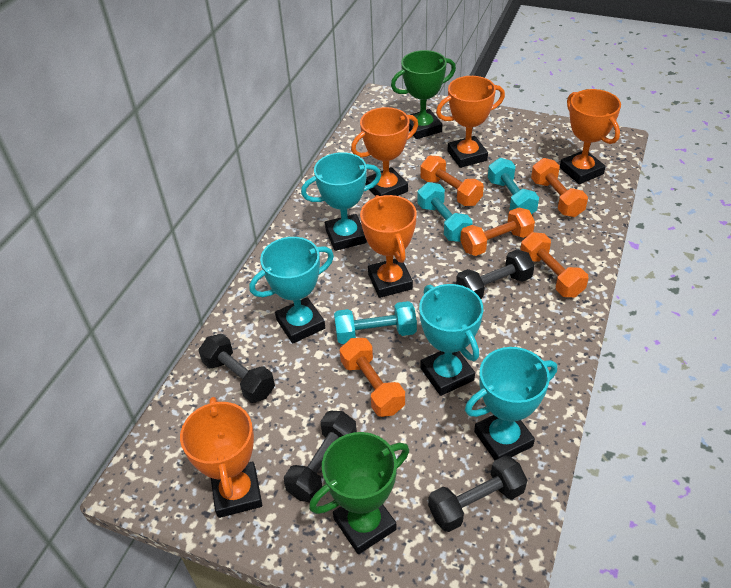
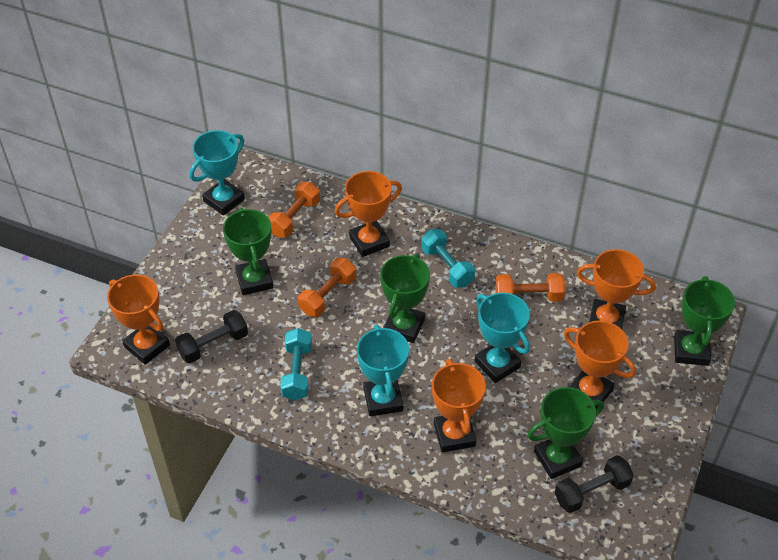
black dumbbell: 4 -> 2
green trophy: 2 -> 4
orange dumbbell: 5 -> 3
turquoise dumbbell: 3 -> 2
turquoise trophy: 4 -> 3

